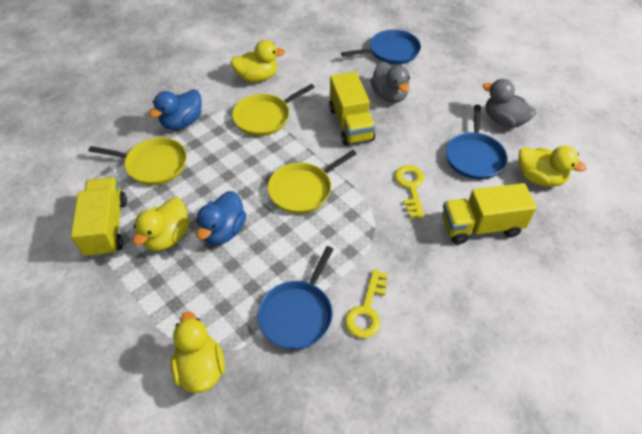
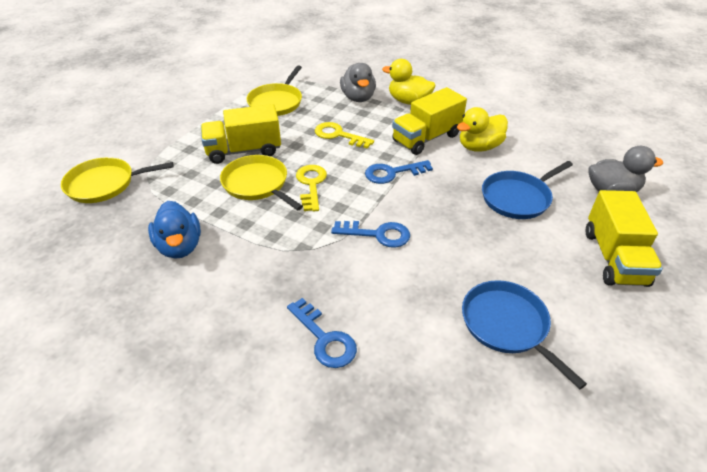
blue duck: 2 -> 1
blue key: 0 -> 3
blue pan: 3 -> 2
yellow duck: 4 -> 2

